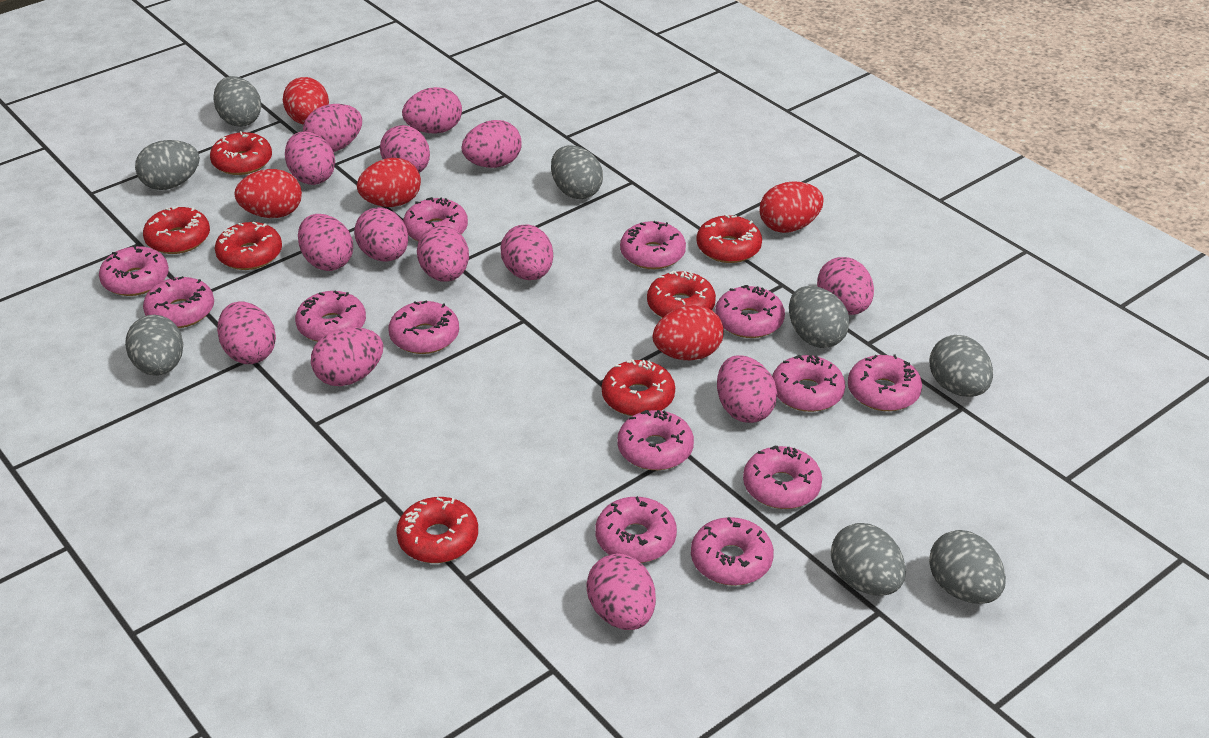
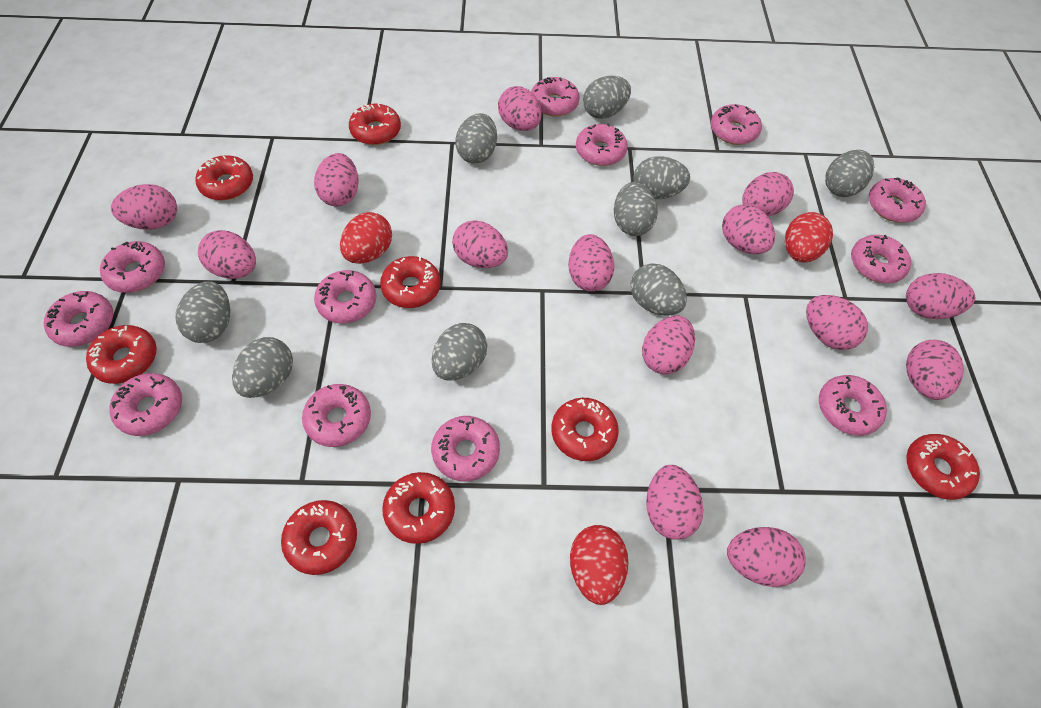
grey egg: 8 -> 9
pink donut: 13 -> 12
red donut: 7 -> 8
red egg: 5 -> 3

